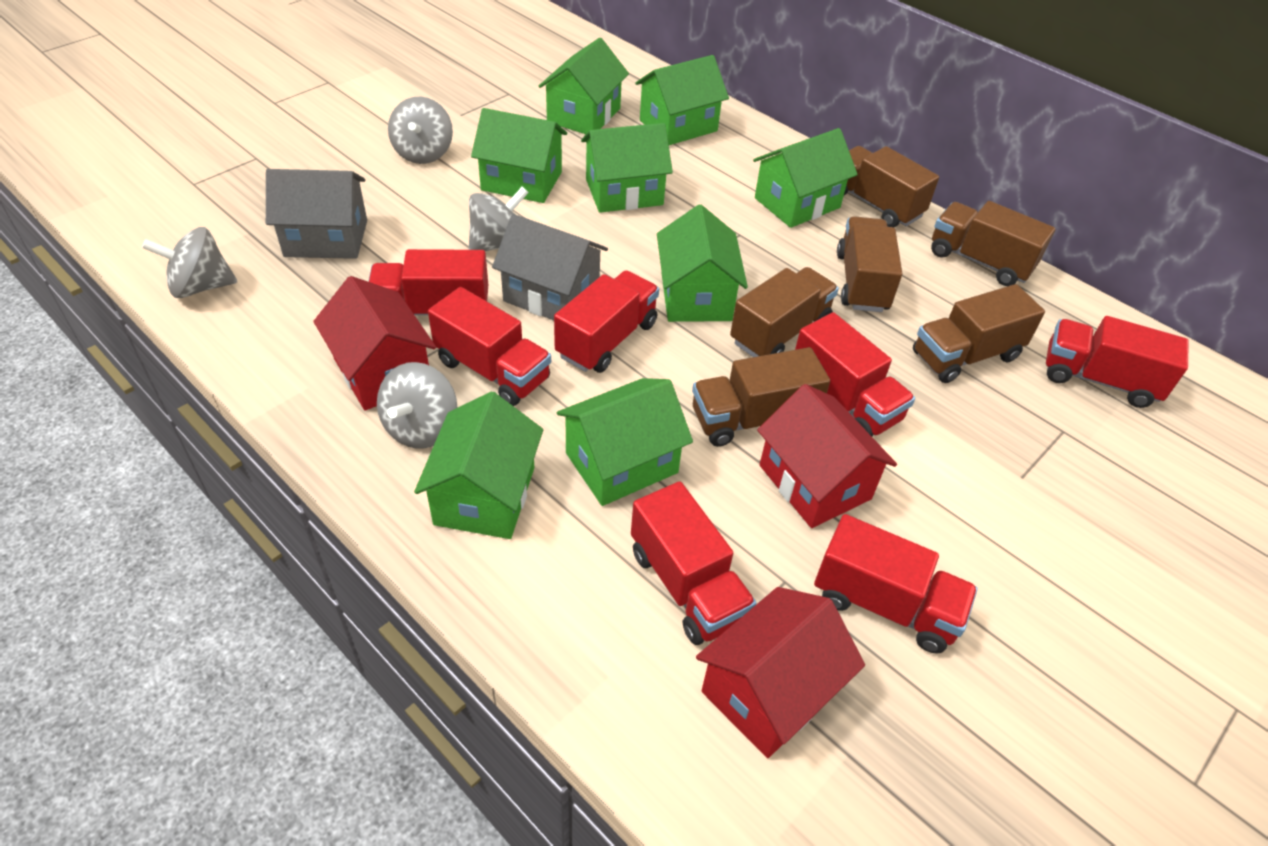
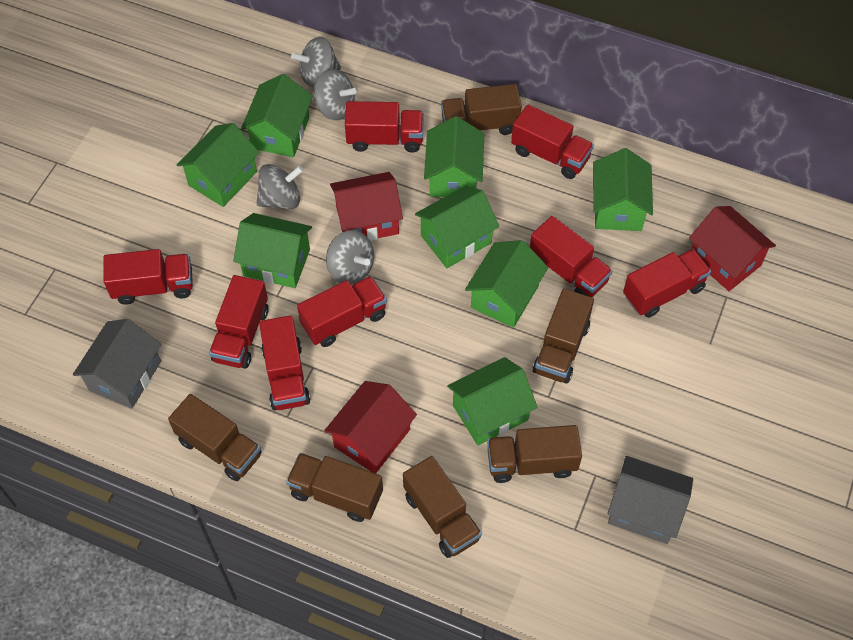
red truck: 7 -> 8

